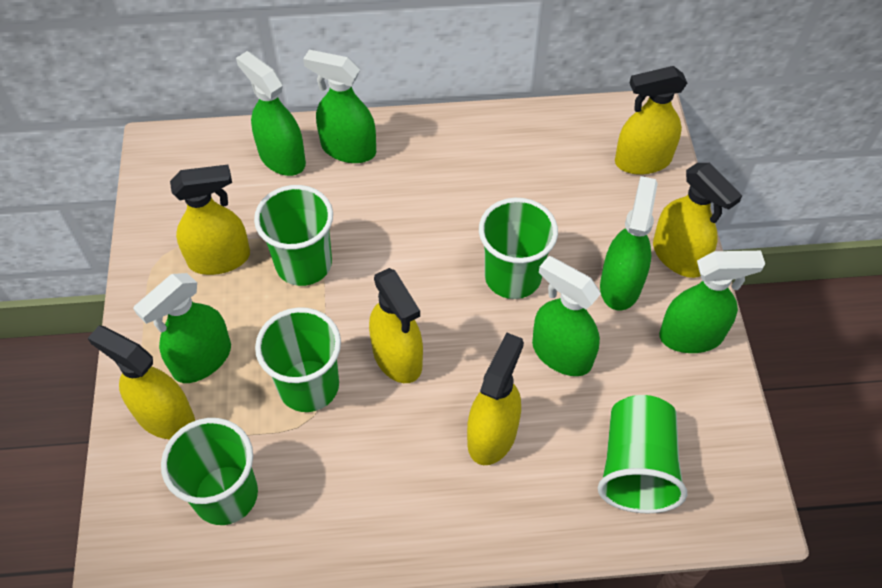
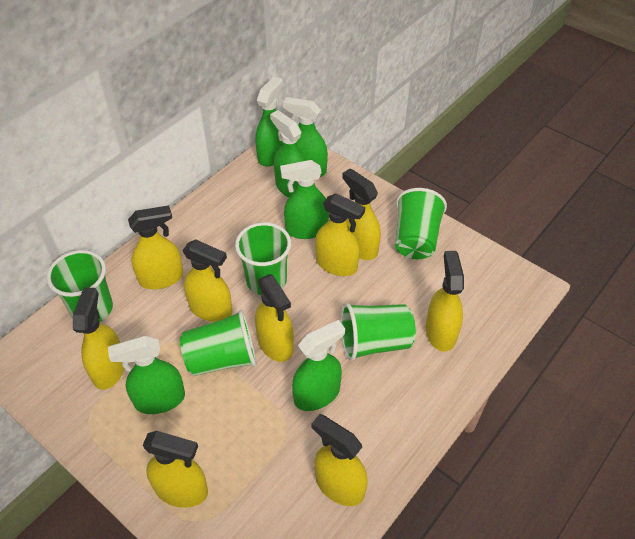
yellow spray bottle: 6 -> 9

